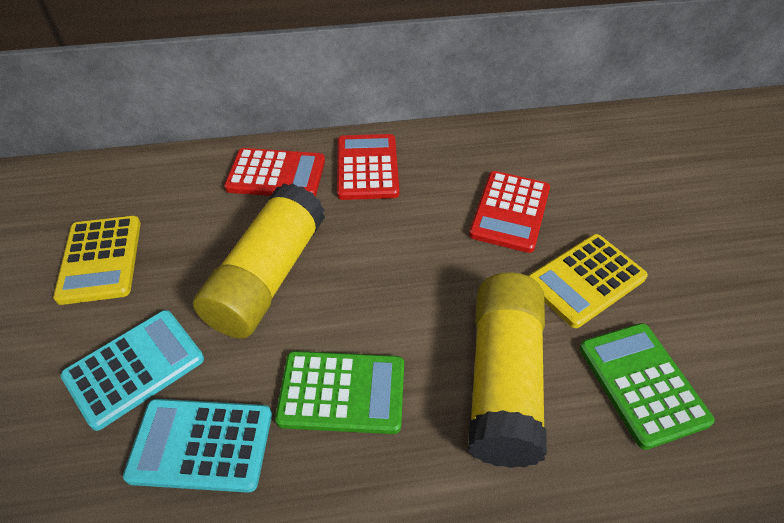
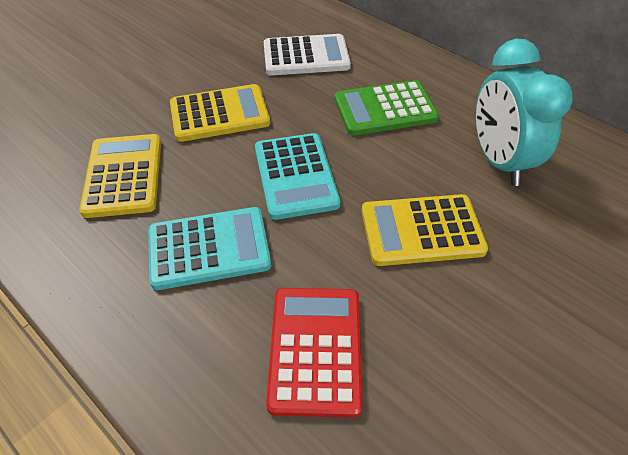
green calculator: 2 -> 1
red calculator: 3 -> 1
turquoise clock: 0 -> 1
white calculator: 0 -> 1
yellow calculator: 2 -> 3
yellow glue stick: 2 -> 0

